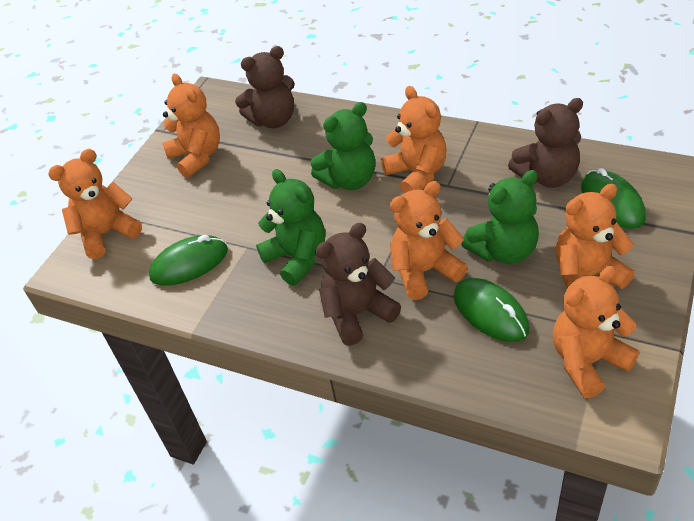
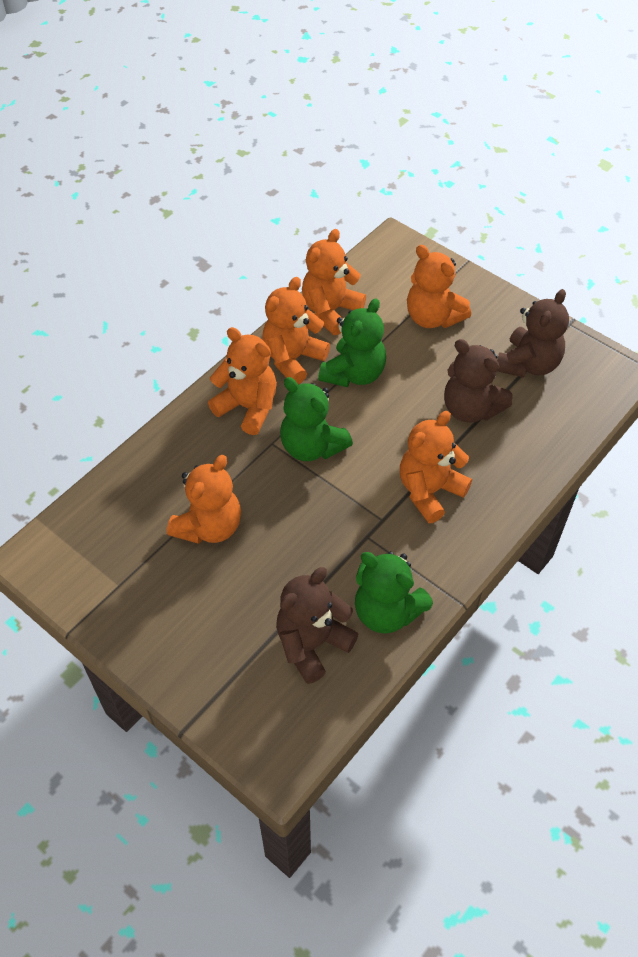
green mouse: 3 -> 0

